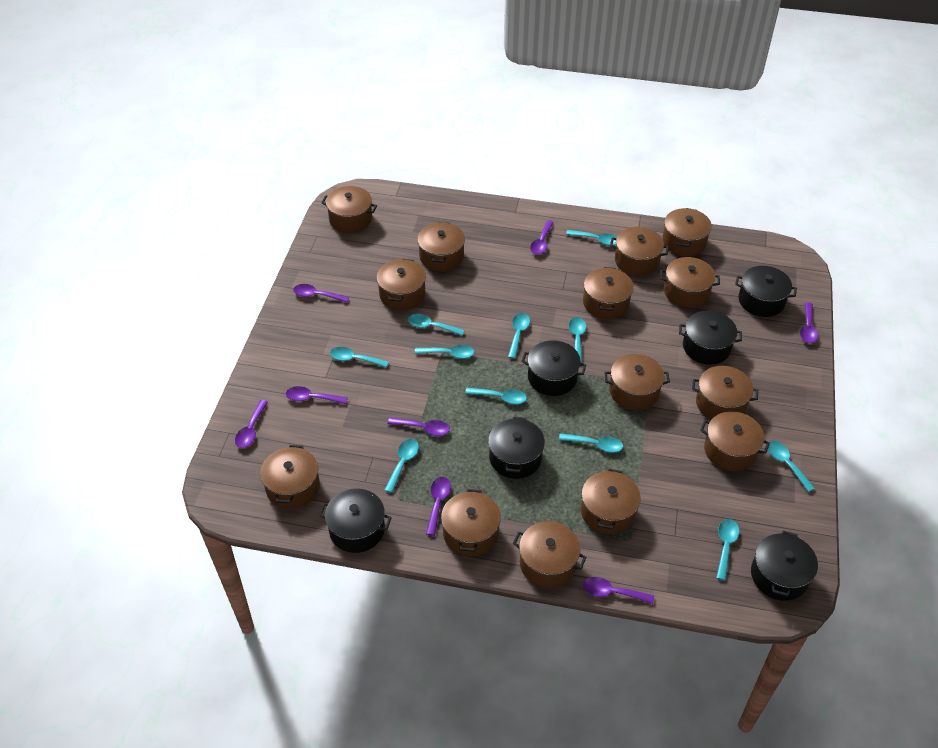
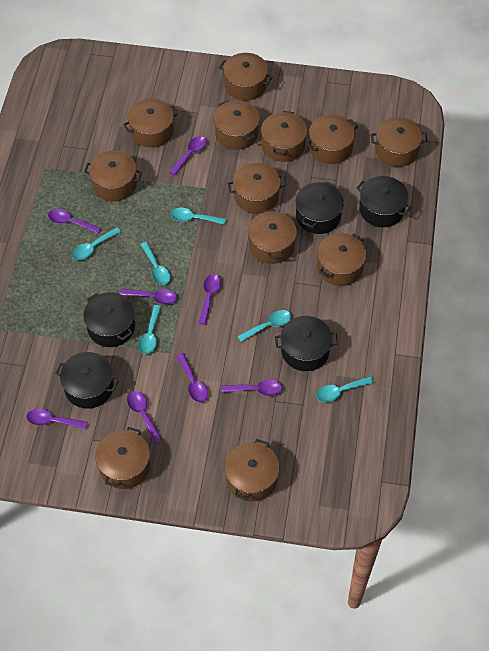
black pot: 6 -> 5
brown pot: 14 -> 12
turquoise spoon: 11 -> 6

